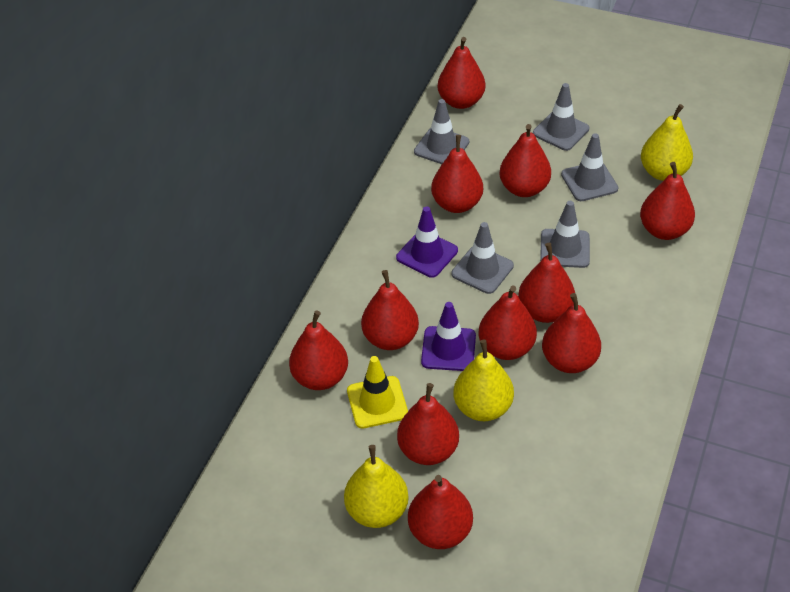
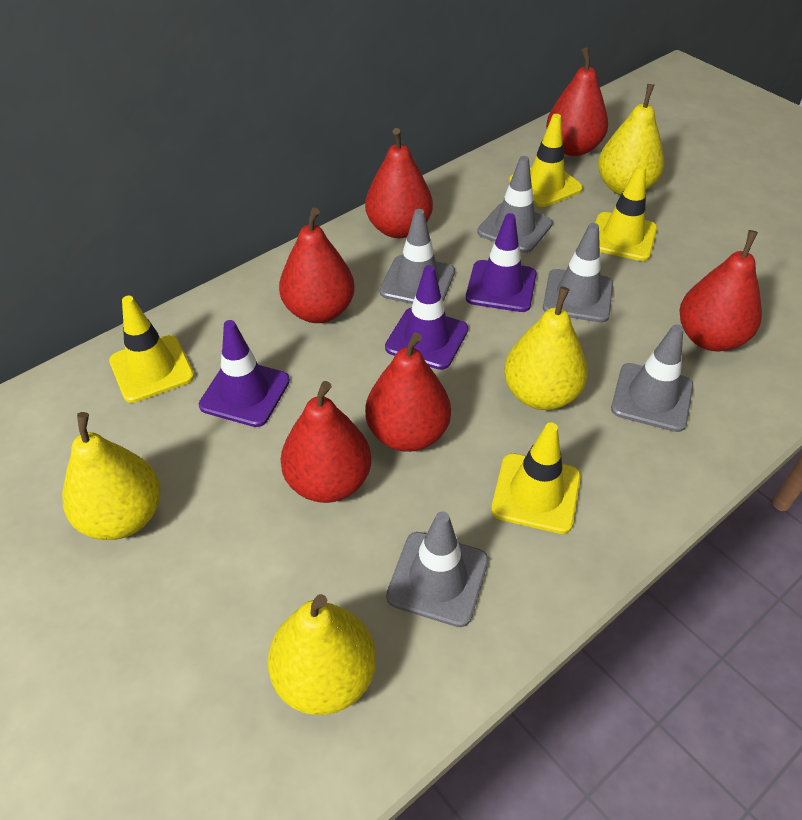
purple traffic cone: 2 -> 3
red pear: 11 -> 6
yellow pear: 3 -> 4
yellow traffic cone: 1 -> 4

